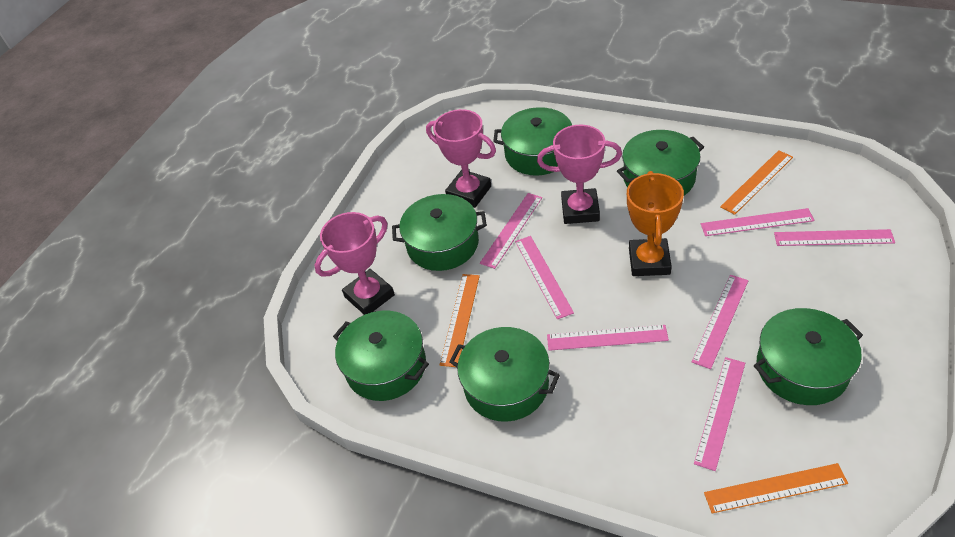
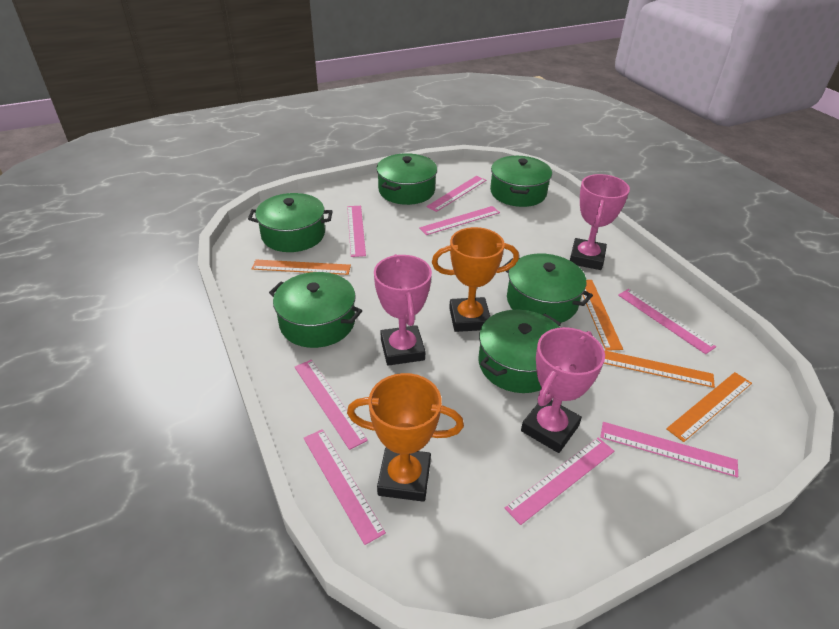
orange ruler: 3 -> 4
orange trophy: 1 -> 2
pink ruler: 7 -> 8

